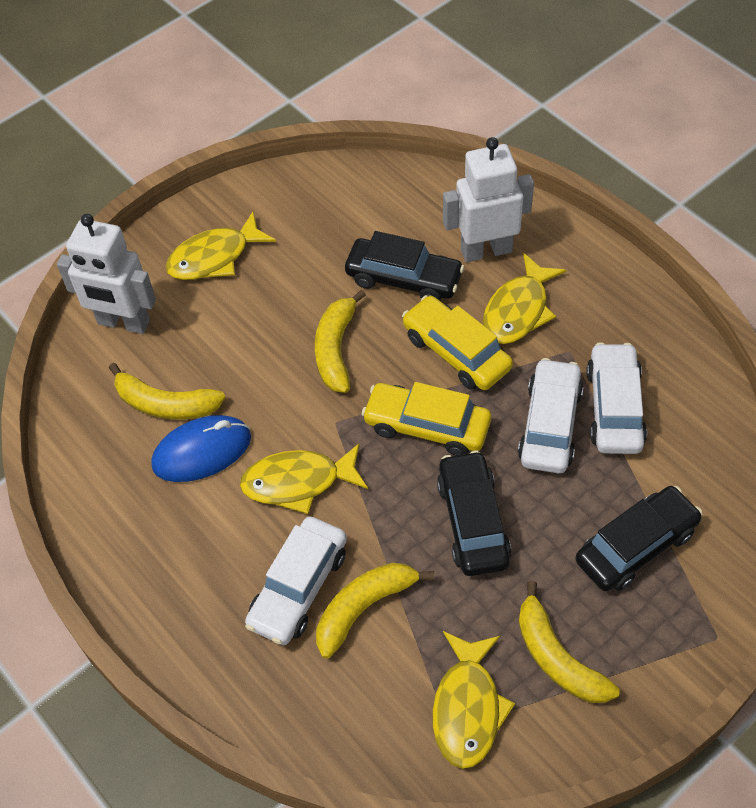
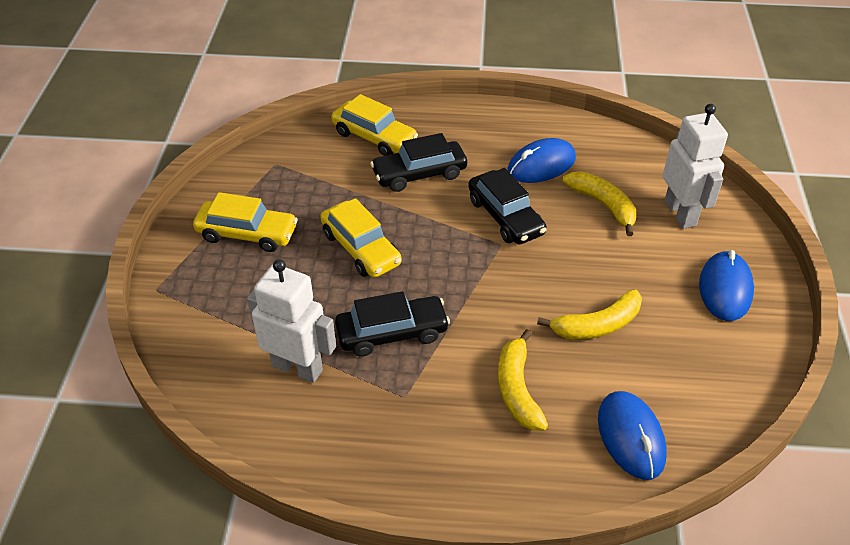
blue mouse: 1 -> 3
white car: 3 -> 0
yellow banana: 4 -> 3
yellow car: 2 -> 3
yellow fish: 4 -> 0

